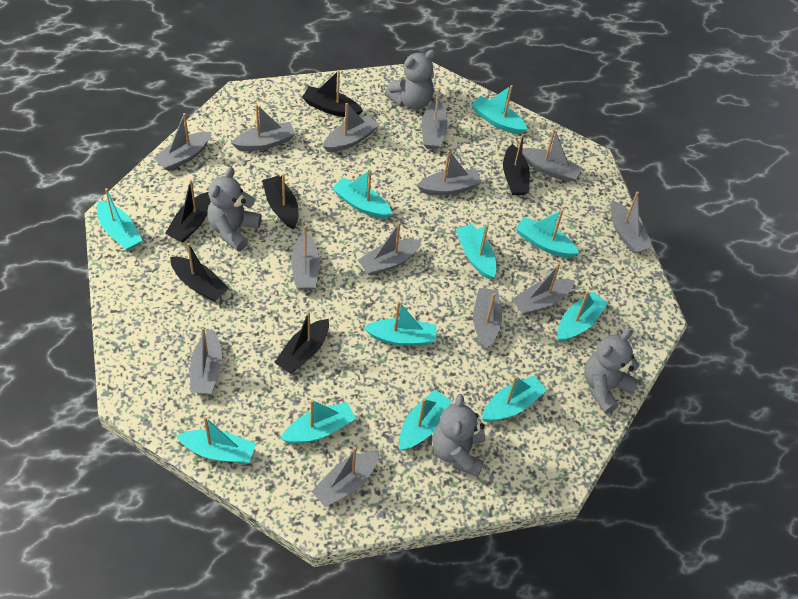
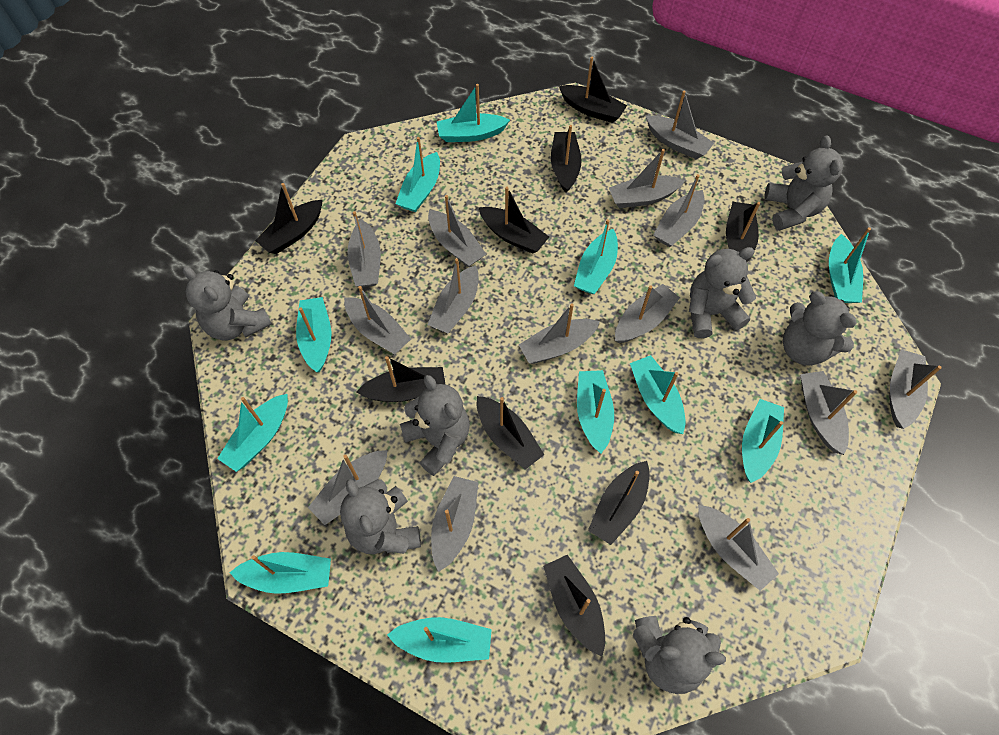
black boat: 6 -> 9
grey boat: 13 -> 14
grey teddy bear: 4 -> 7

